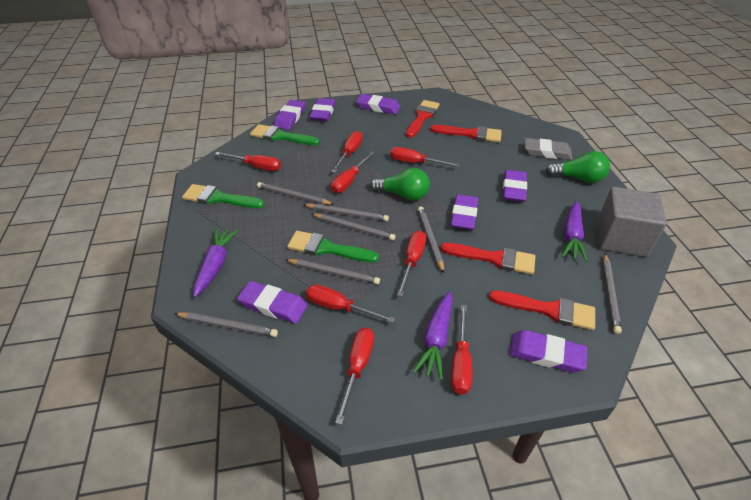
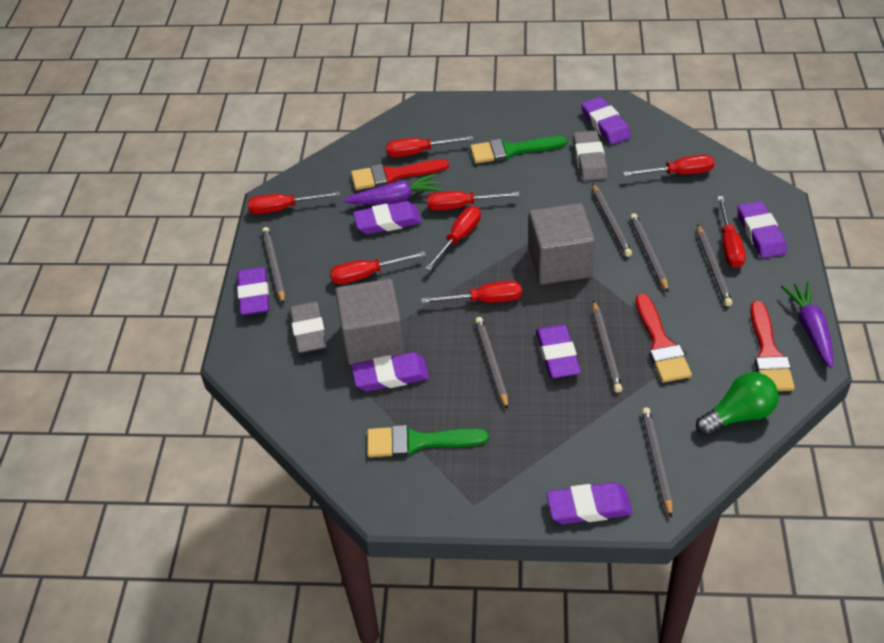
green brush: 3 -> 2
green light bulb: 2 -> 1
grey cube: 1 -> 2
grey eraser: 1 -> 2
purple carrot: 3 -> 2
red brush: 4 -> 3

